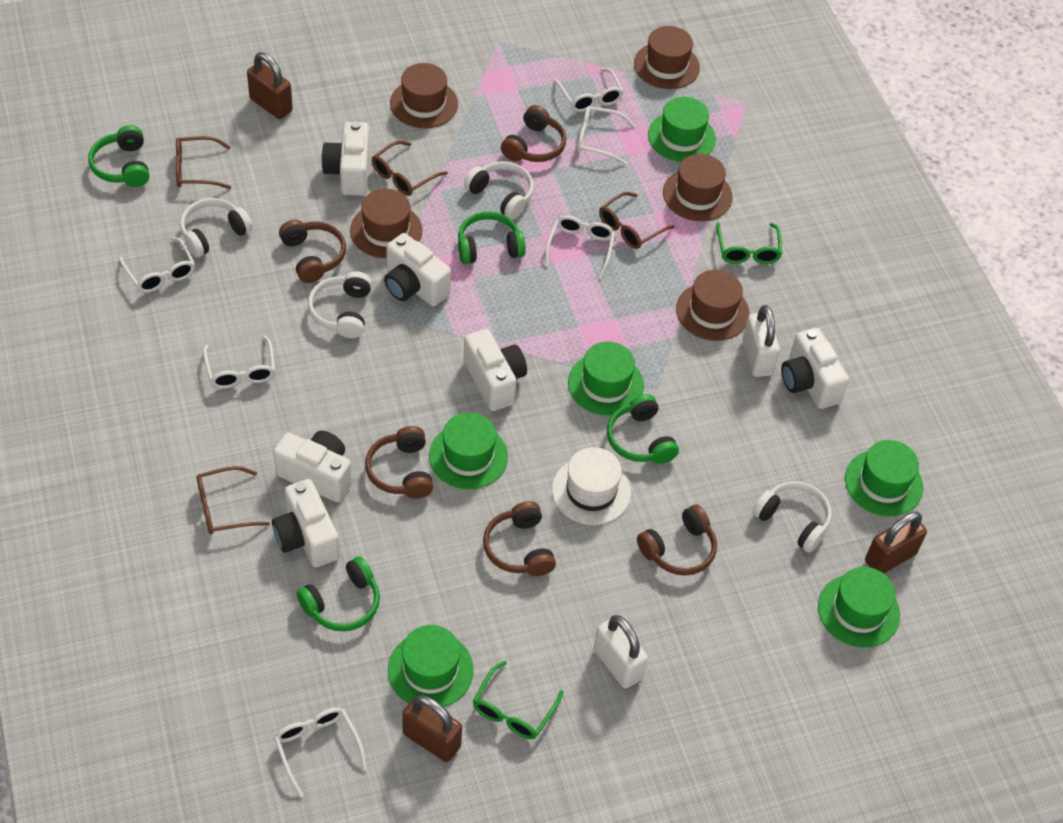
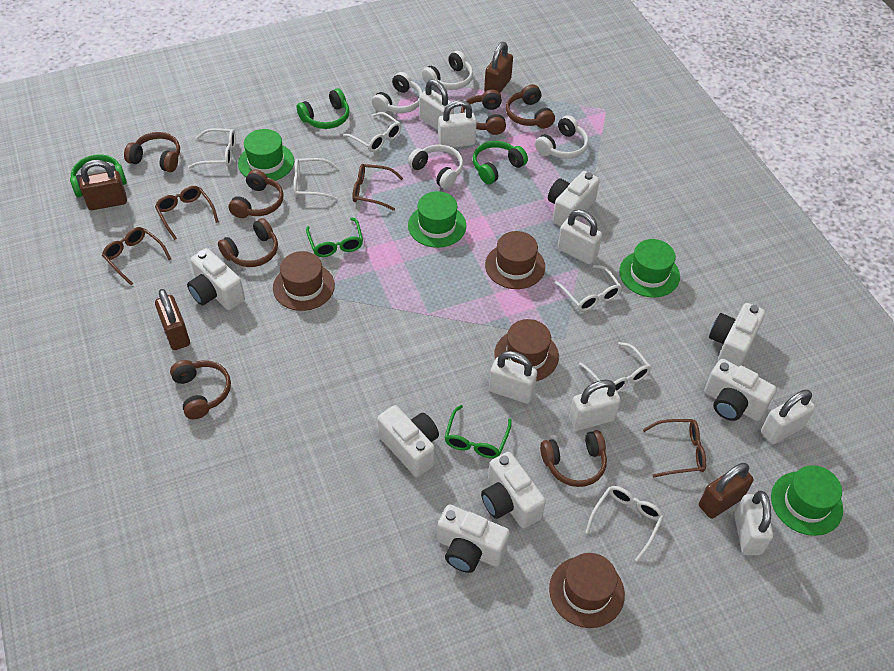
brown hat: 5 -> 4
brown headphones: 5 -> 7
brown padlock: 3 -> 4
green hat: 6 -> 4
green headphones: 4 -> 3
white camera: 6 -> 7
white hat: 1 -> 0
white padlock: 2 -> 7

